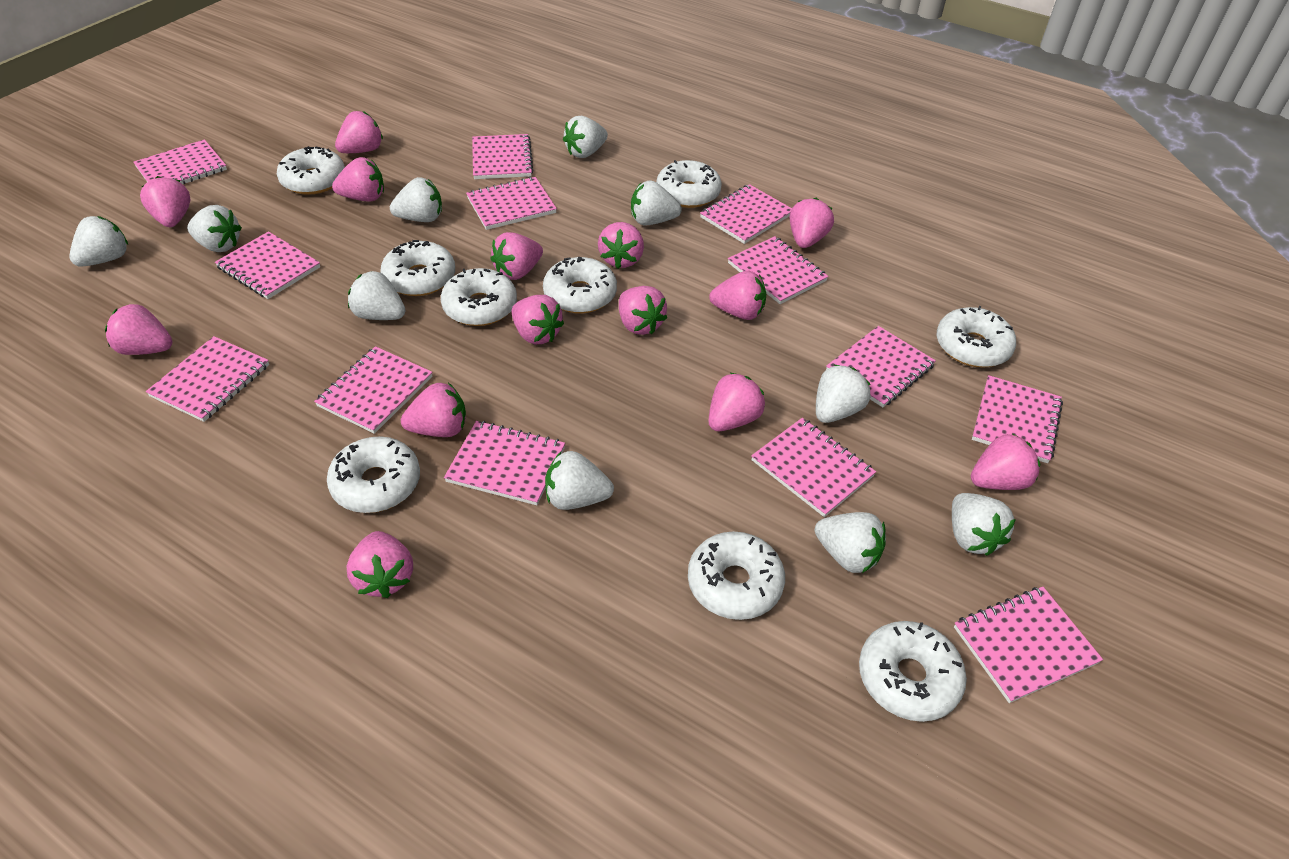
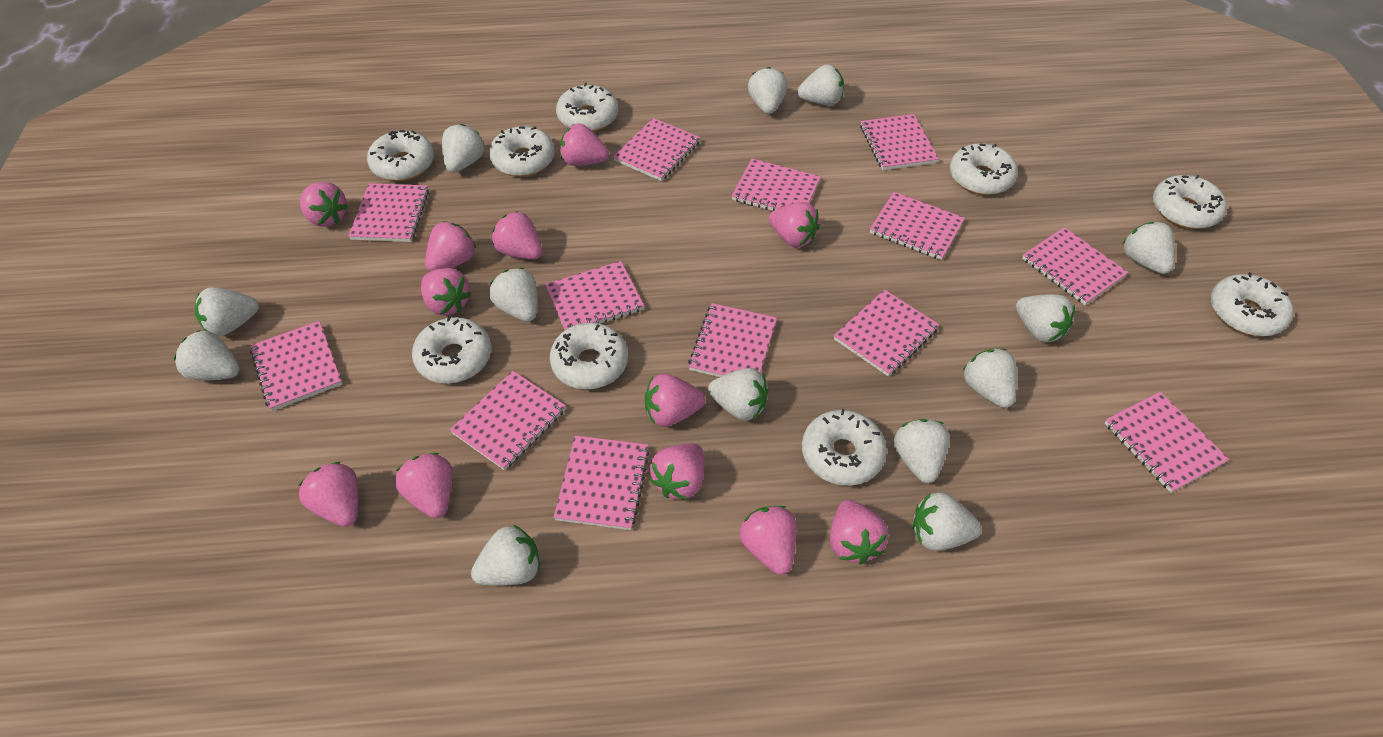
pink strawberry: 14 -> 12
white strawberry: 10 -> 13

